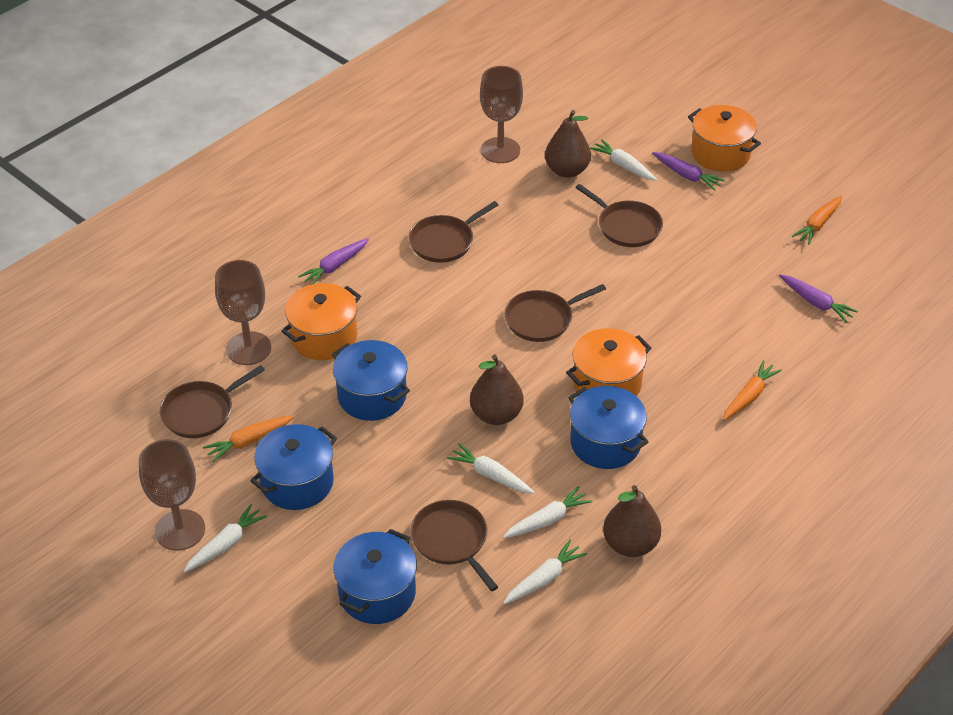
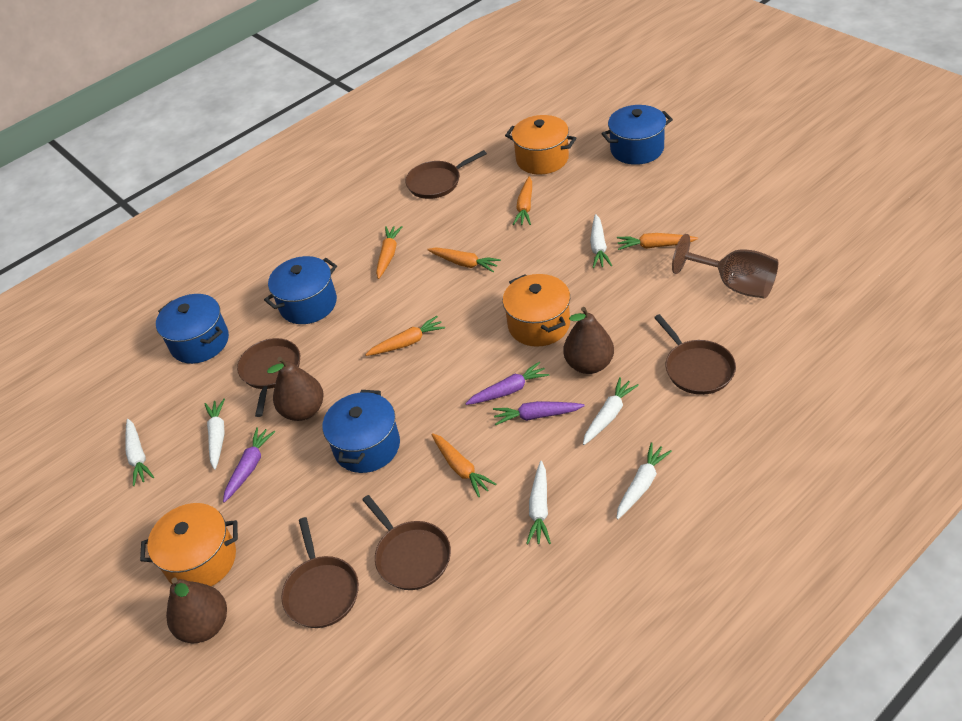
brown goblet: 3 -> 1
orange carrot: 3 -> 6
white carrot: 5 -> 6

